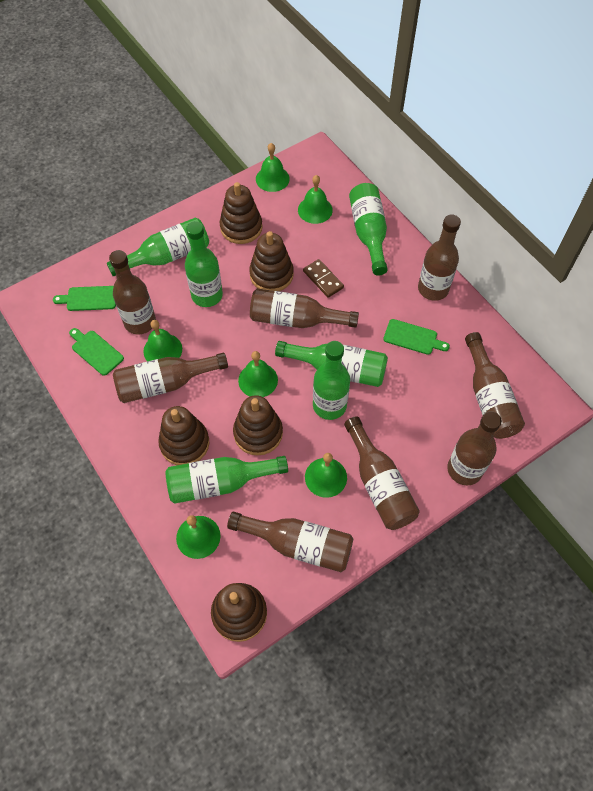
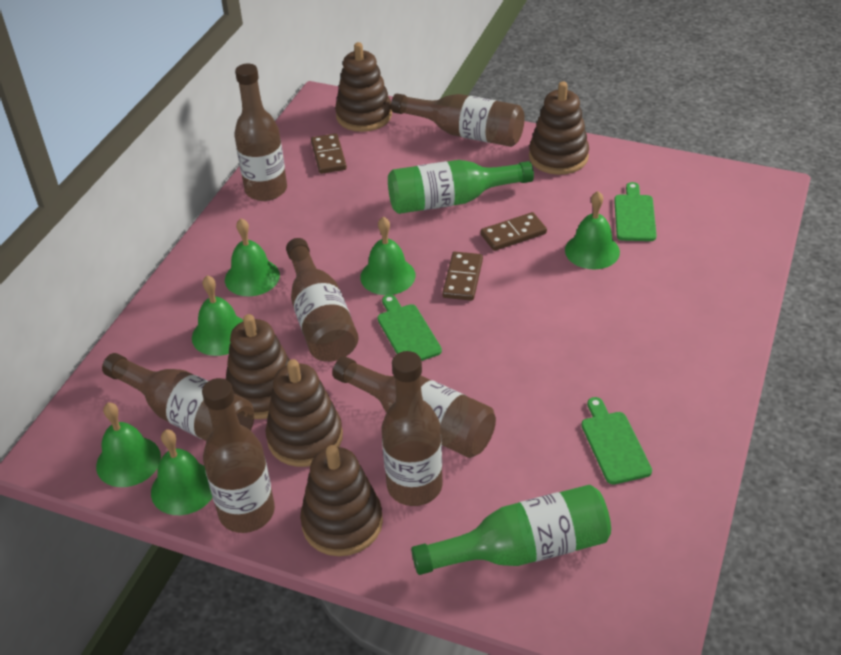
brown bottle: 8 -> 7
brown domino: 1 -> 3
green bottle: 6 -> 2

